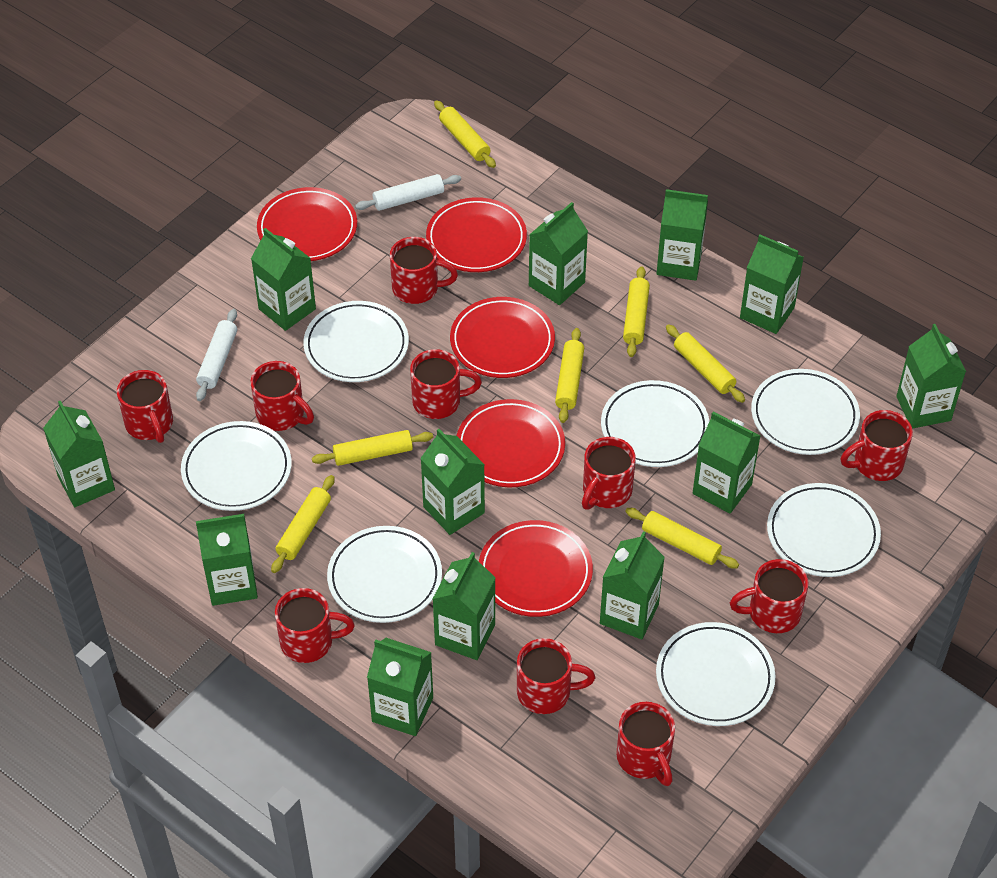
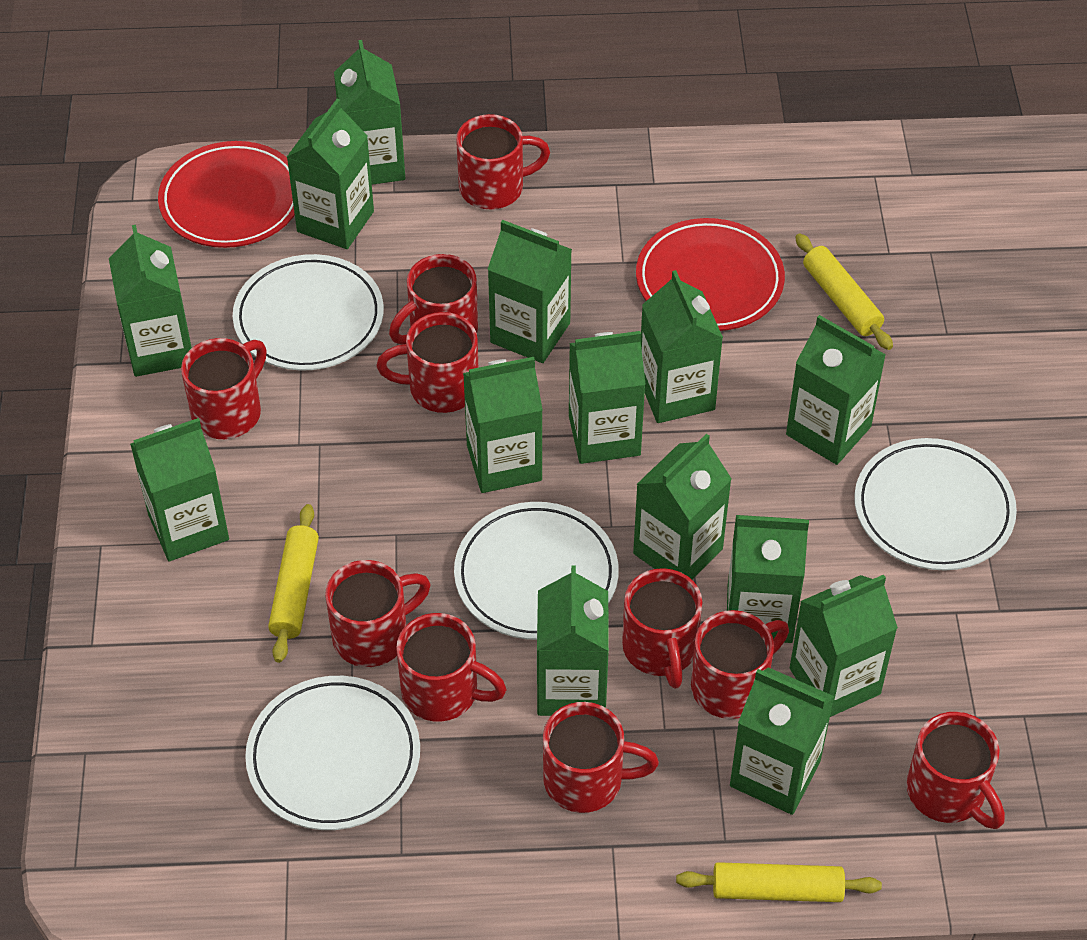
green carton: 12 -> 14
red plate: 5 -> 2
white plate: 7 -> 4
white rolling pin: 2 -> 0
yellow rolling pin: 7 -> 3

